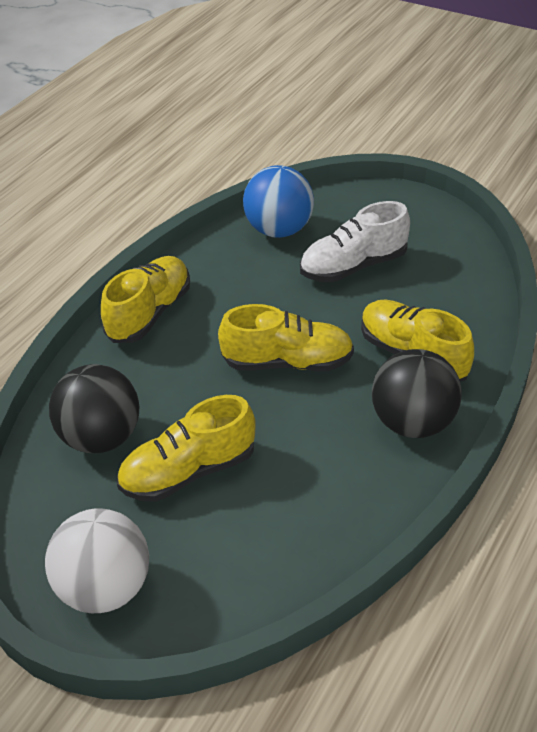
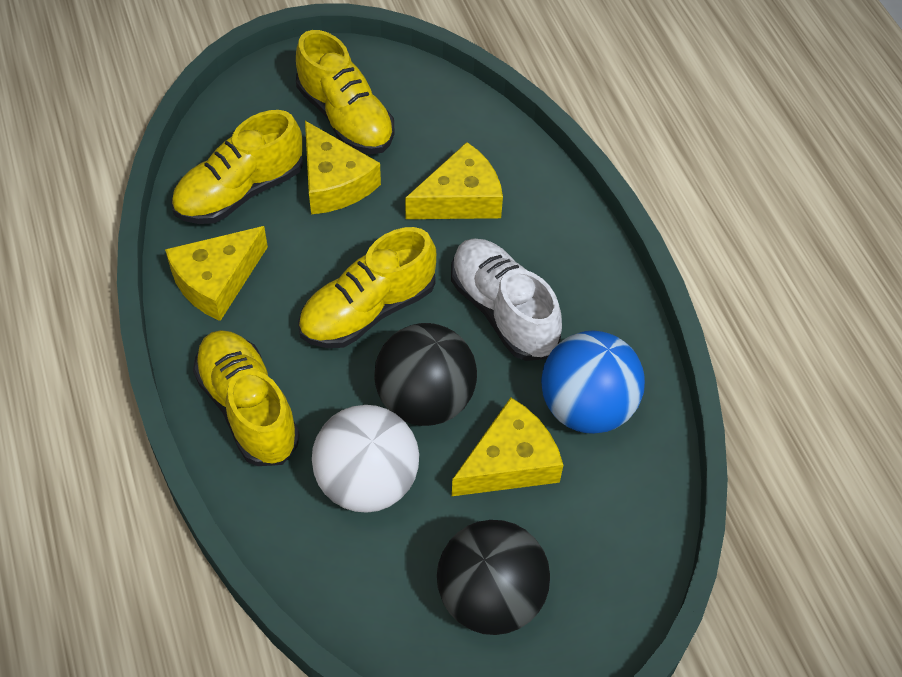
yellow cheese: 0 -> 4

